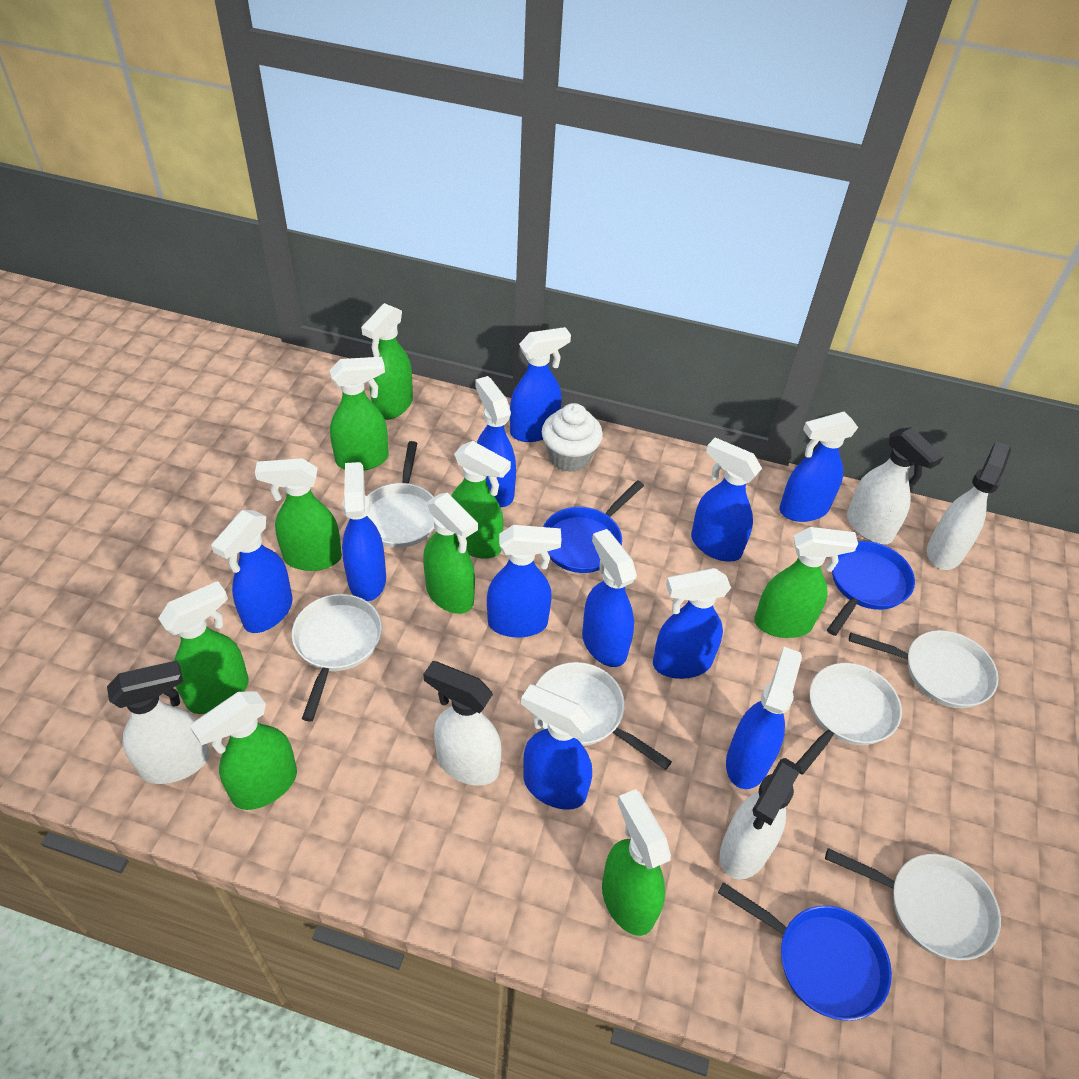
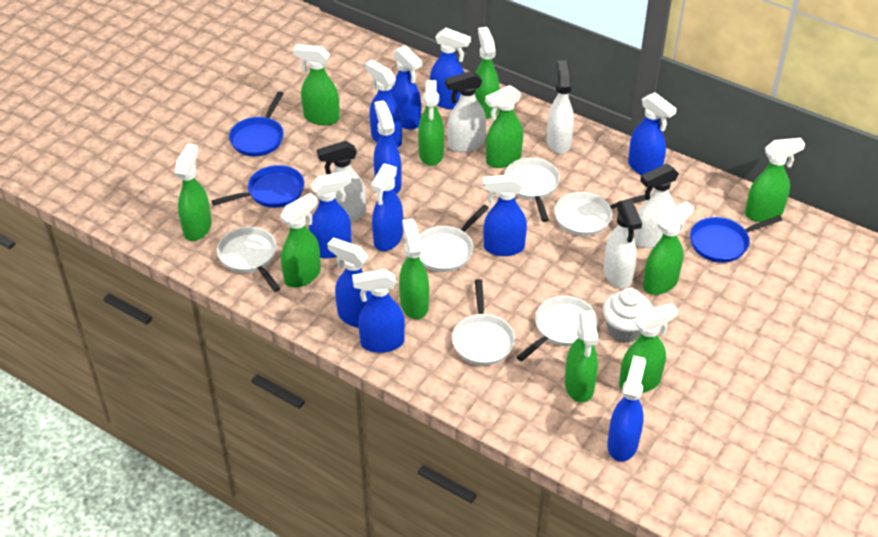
green spray bottle: 9 -> 11

